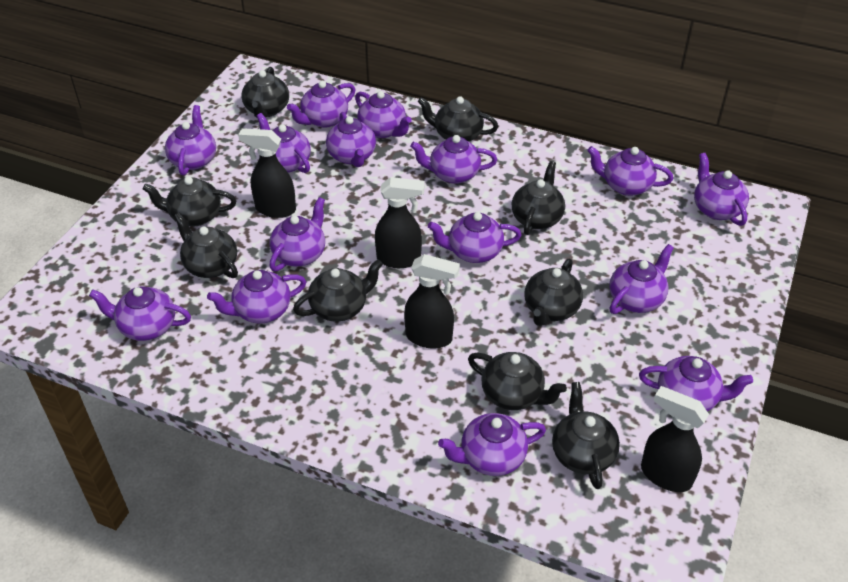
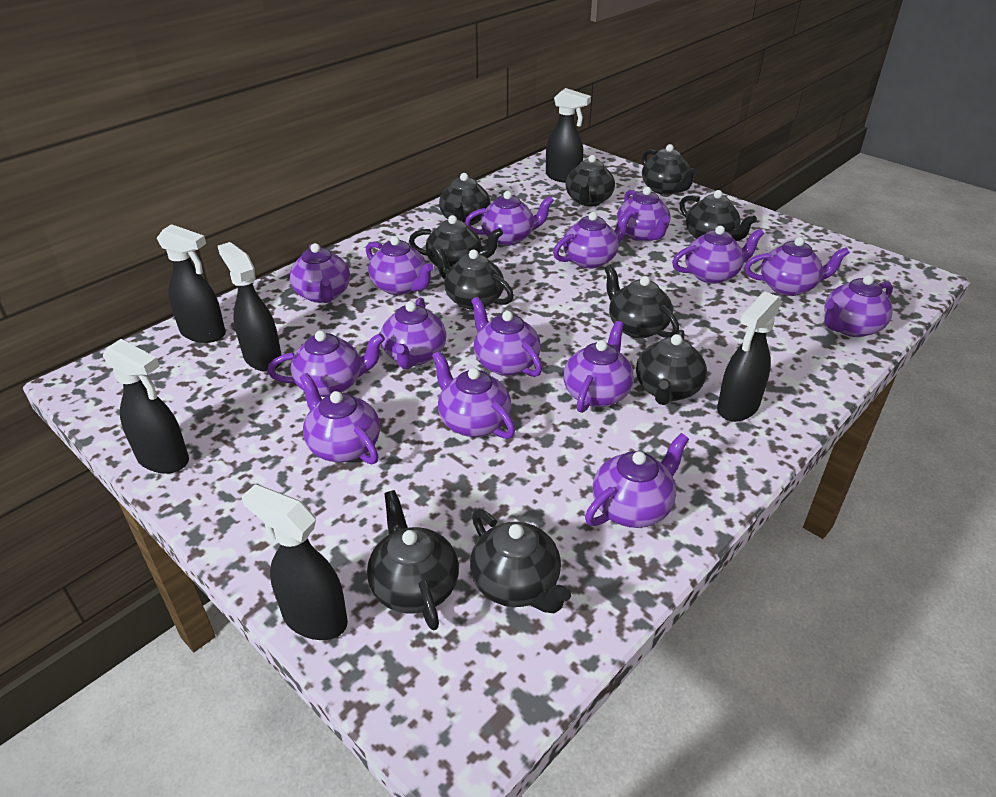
black spray bottle: 4 -> 6
black teapot: 9 -> 10

